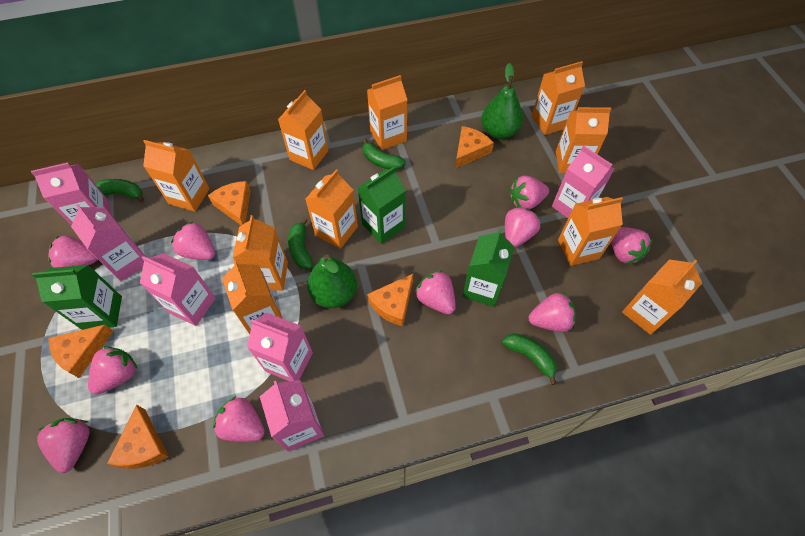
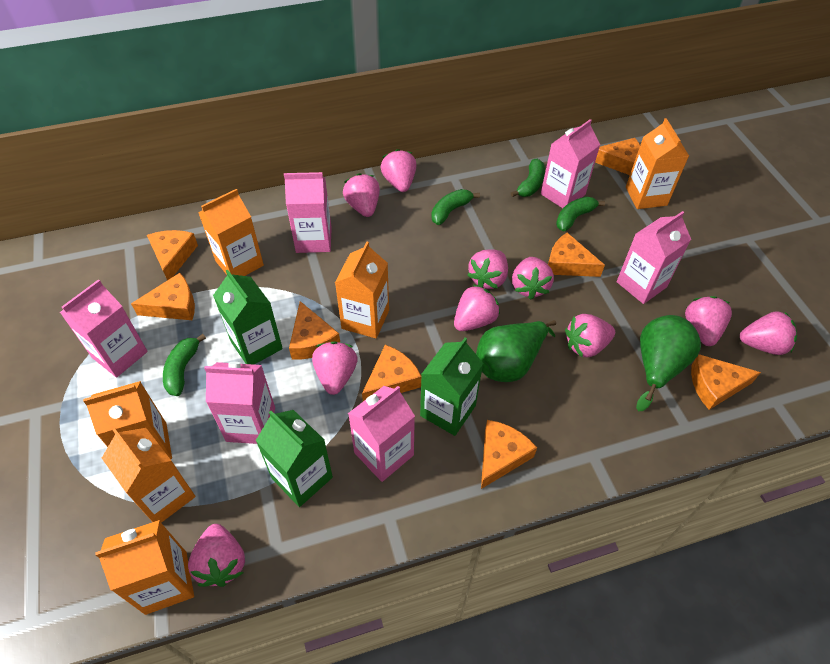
orange carton: 10 -> 6
orange cheese: 5 -> 8

